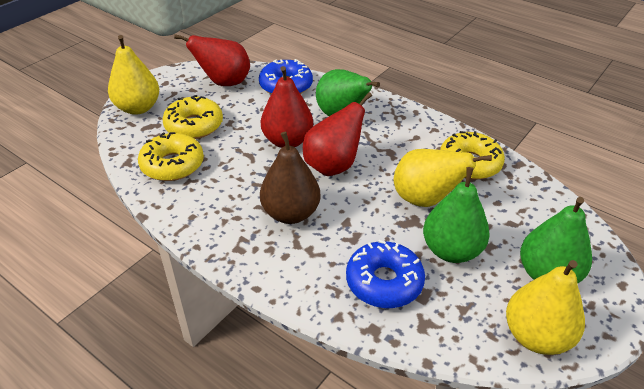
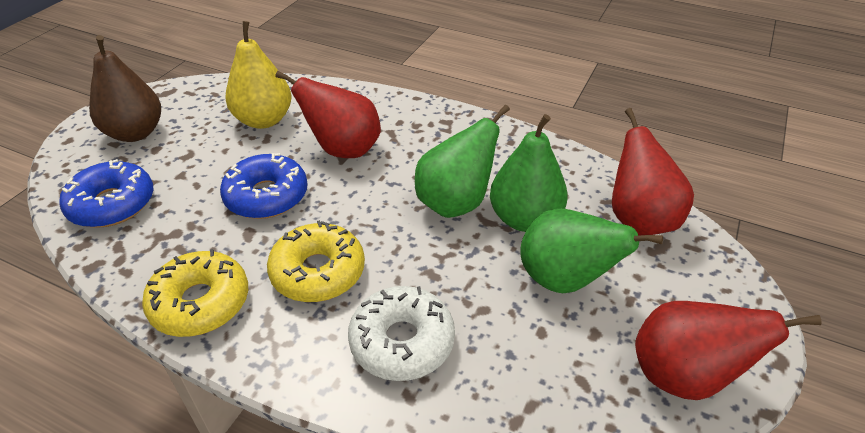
white donut: 0 -> 1
yellow donut: 3 -> 2
yellow pear: 3 -> 1

